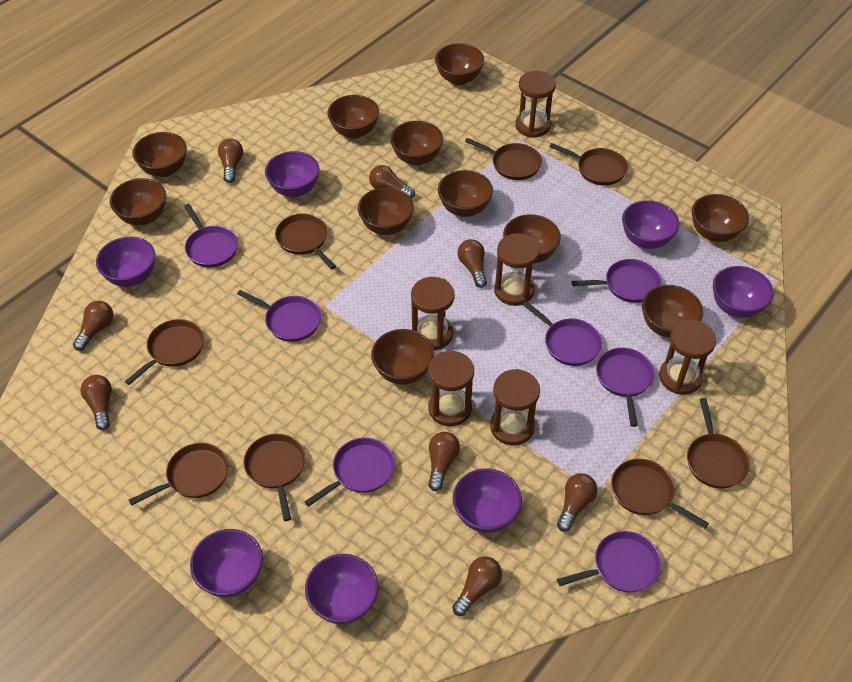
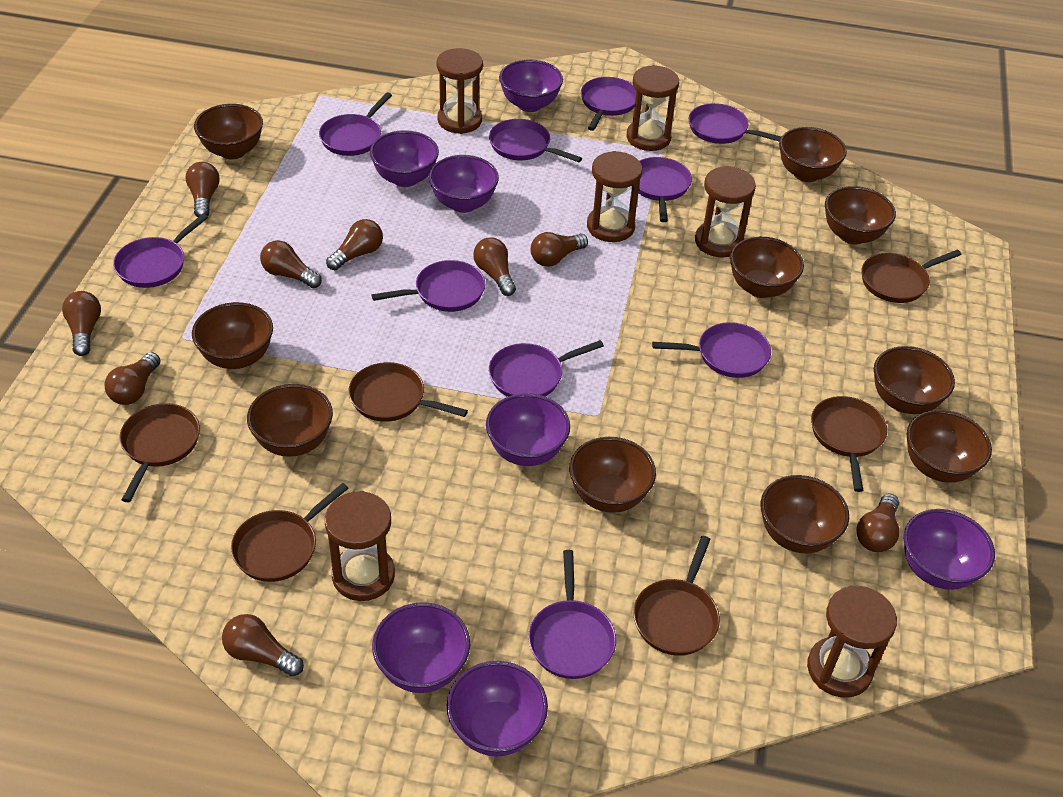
brown bowl: 11 -> 10
brown light bulb: 8 -> 9
brown pan: 8 -> 6
purple pan: 7 -> 10

